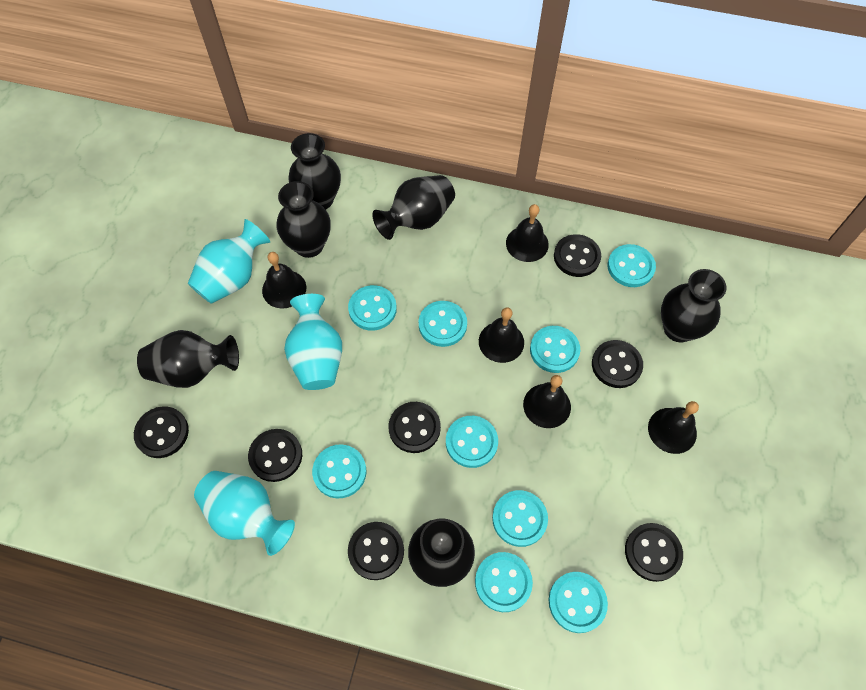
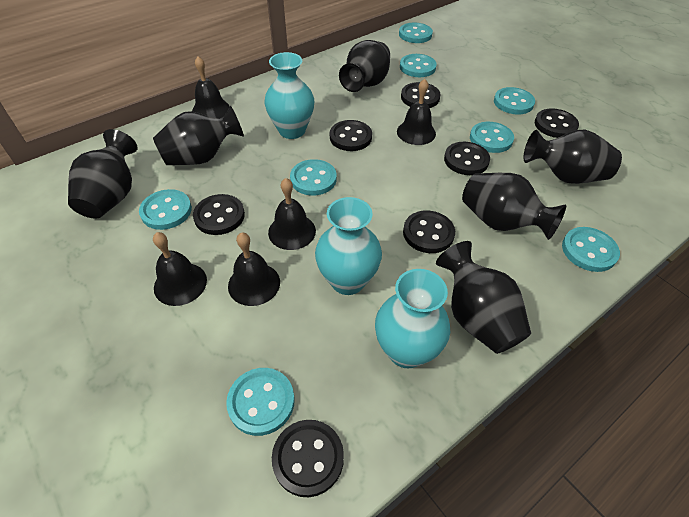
turquoise button: 9 -> 8

